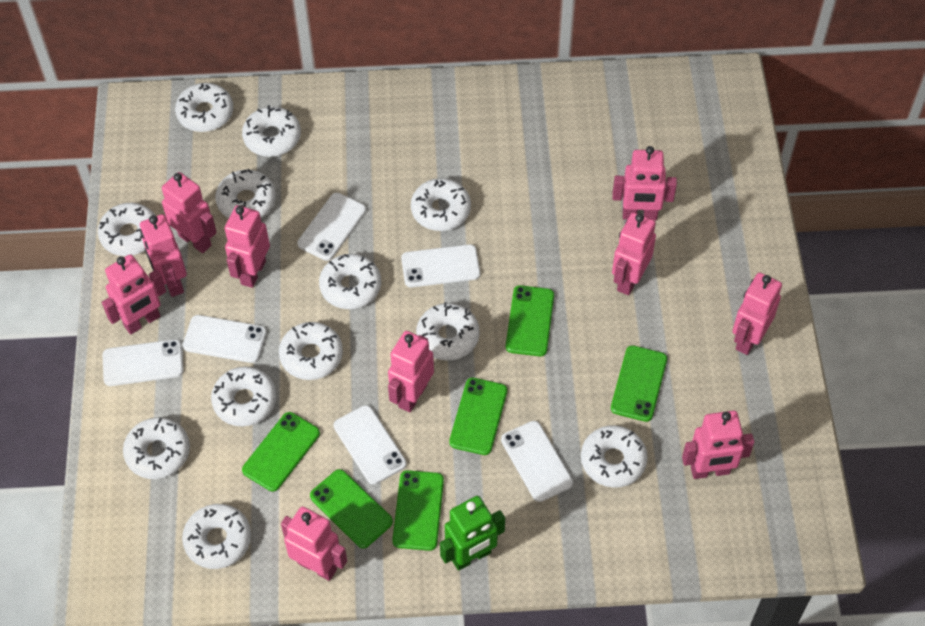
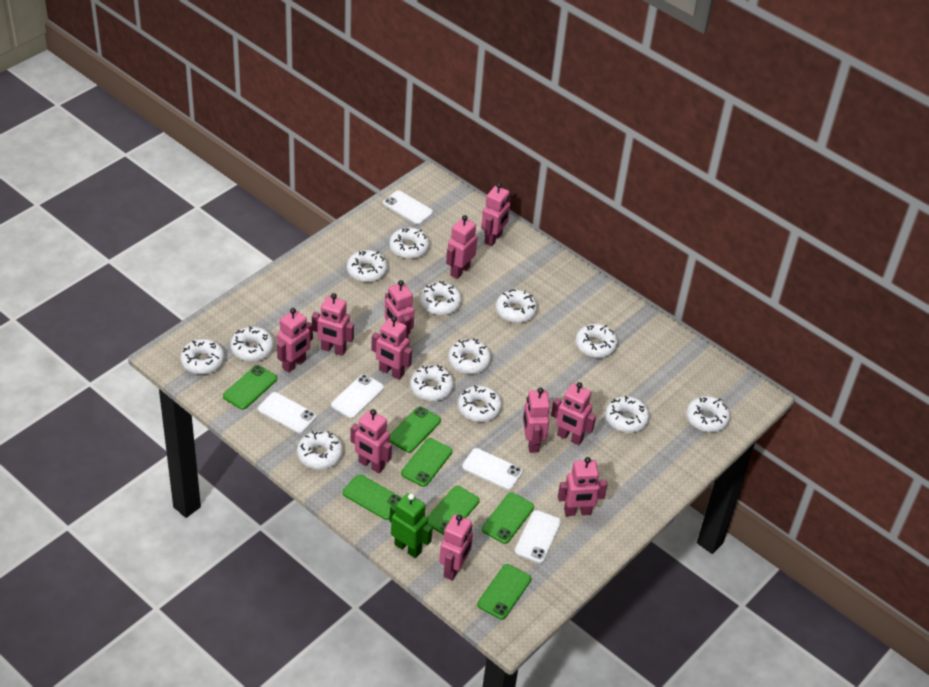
green phone: 6 -> 7
pink robot: 10 -> 11
white donut: 12 -> 13
white phone: 6 -> 5

